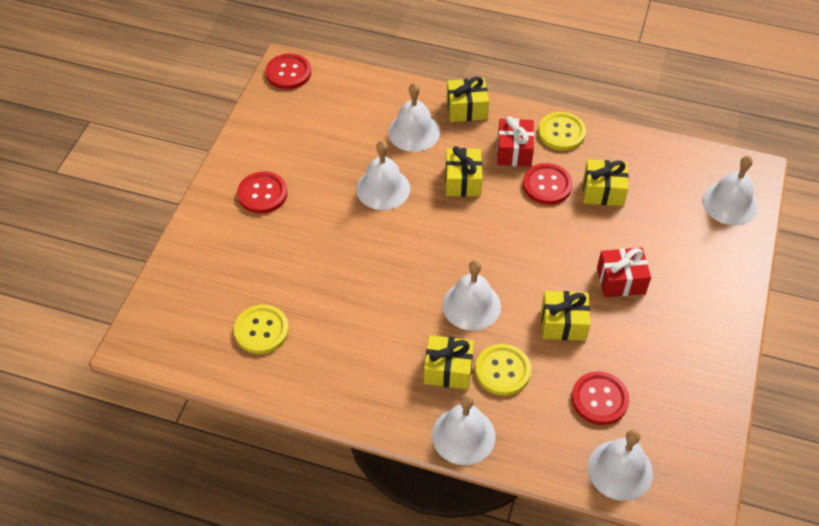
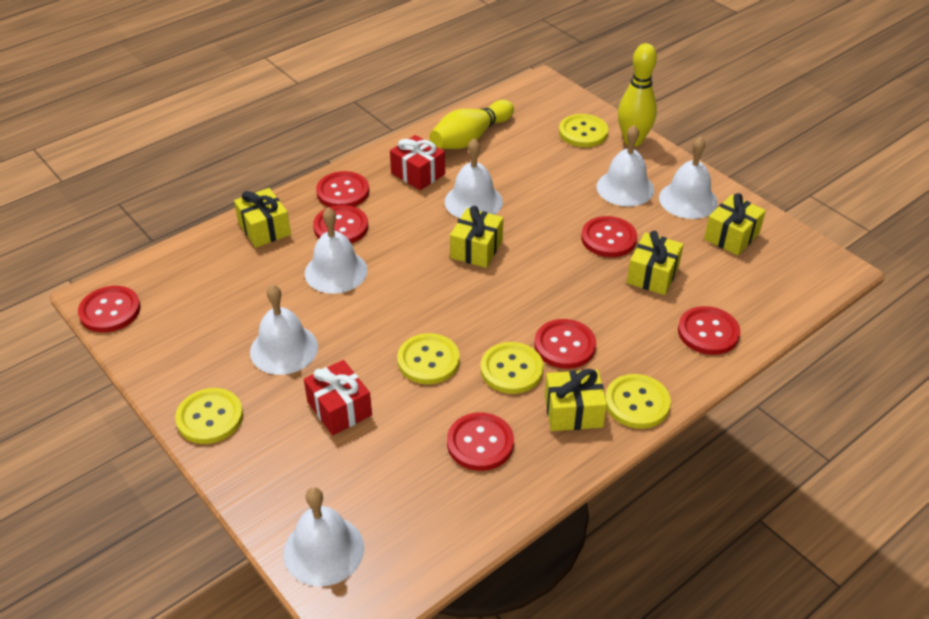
red button: 4 -> 7
yellow bowling pin: 0 -> 2
yellow button: 3 -> 5

